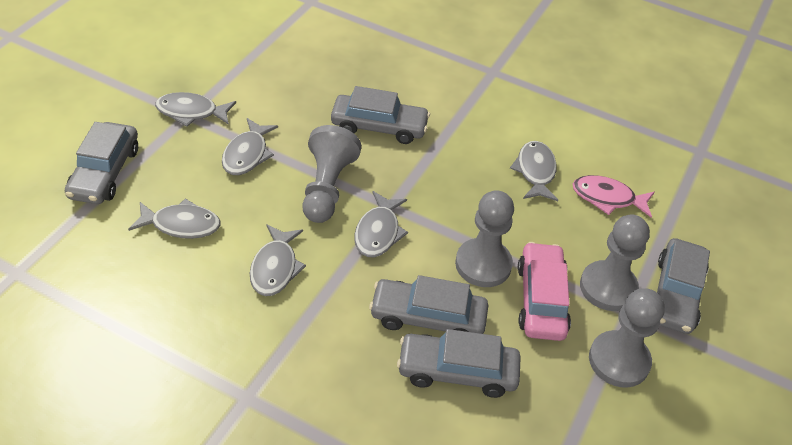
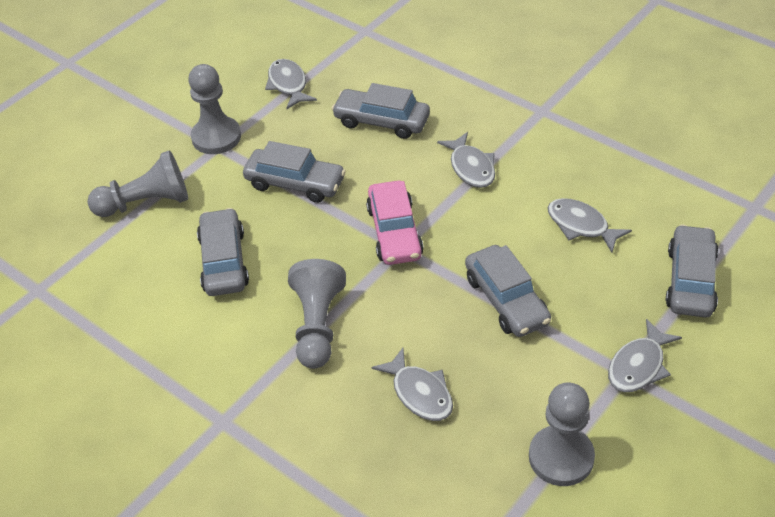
grey fish: 6 -> 5
pink fish: 1 -> 0

